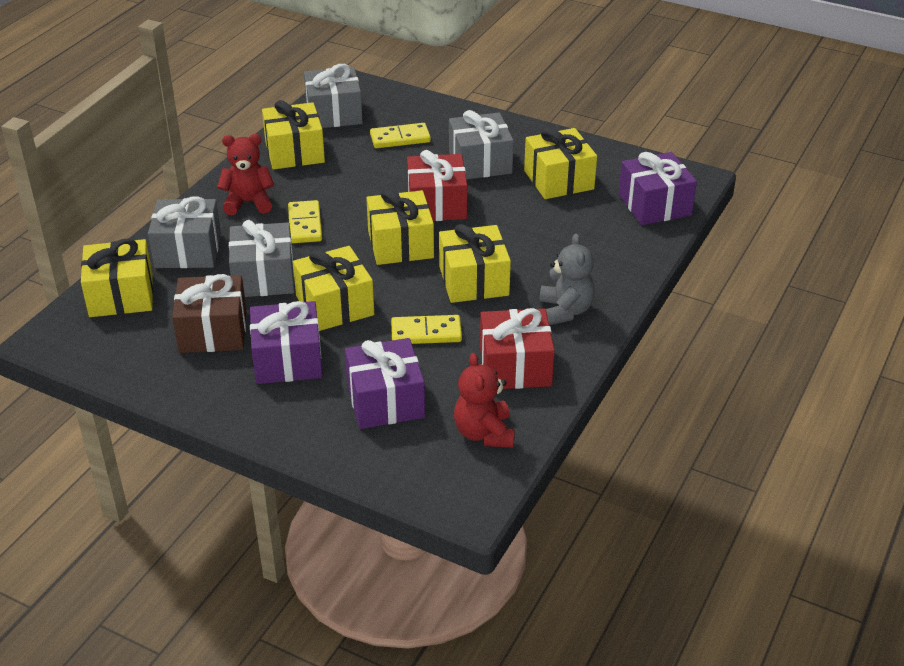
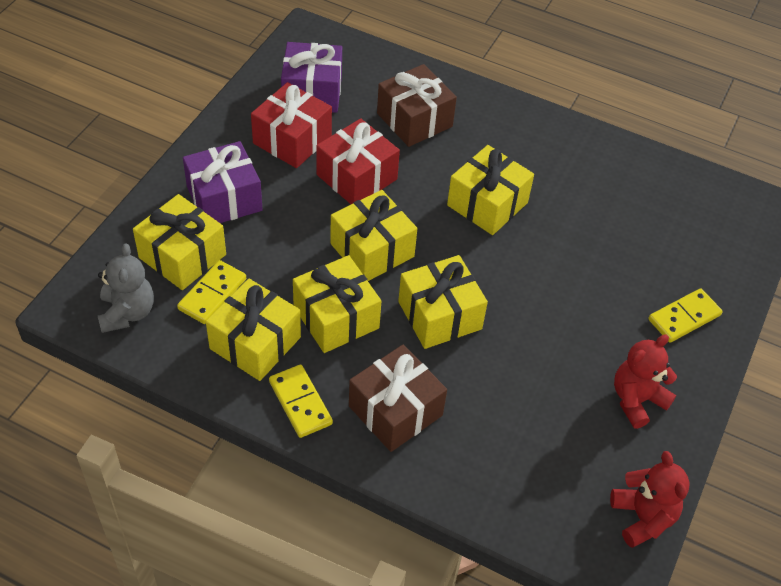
brown gift: 1 -> 2
grey gift: 4 -> 0
purple gift: 3 -> 2

